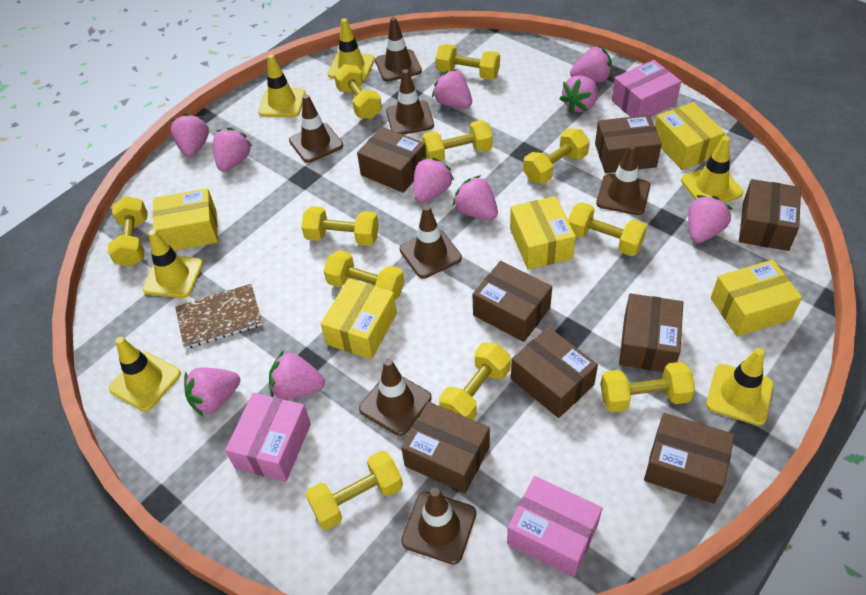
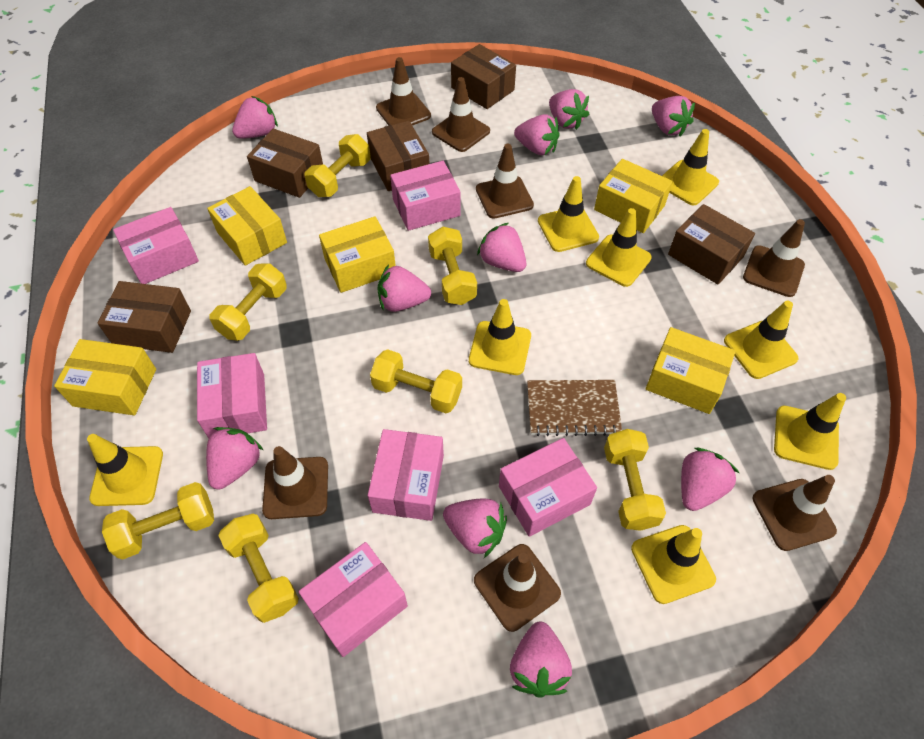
brown box: 8 -> 5
pink box: 3 -> 6
yellow dumbbell: 11 -> 7
yellow traffic cone: 6 -> 8

